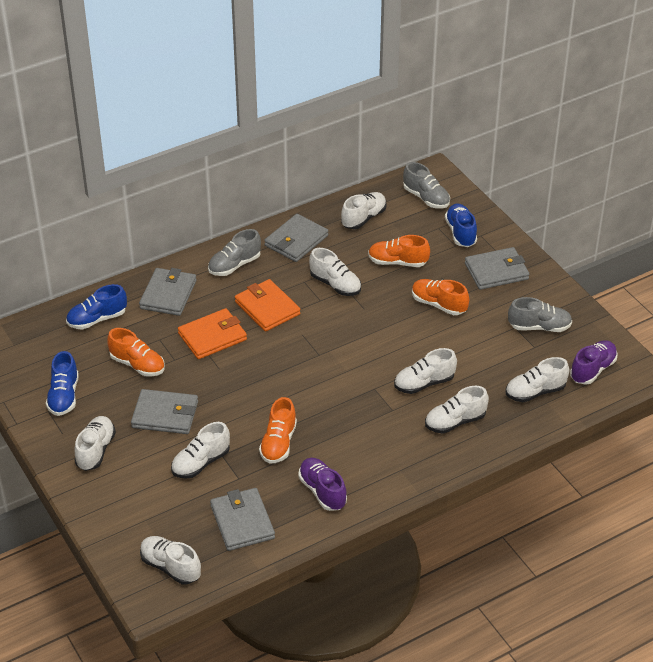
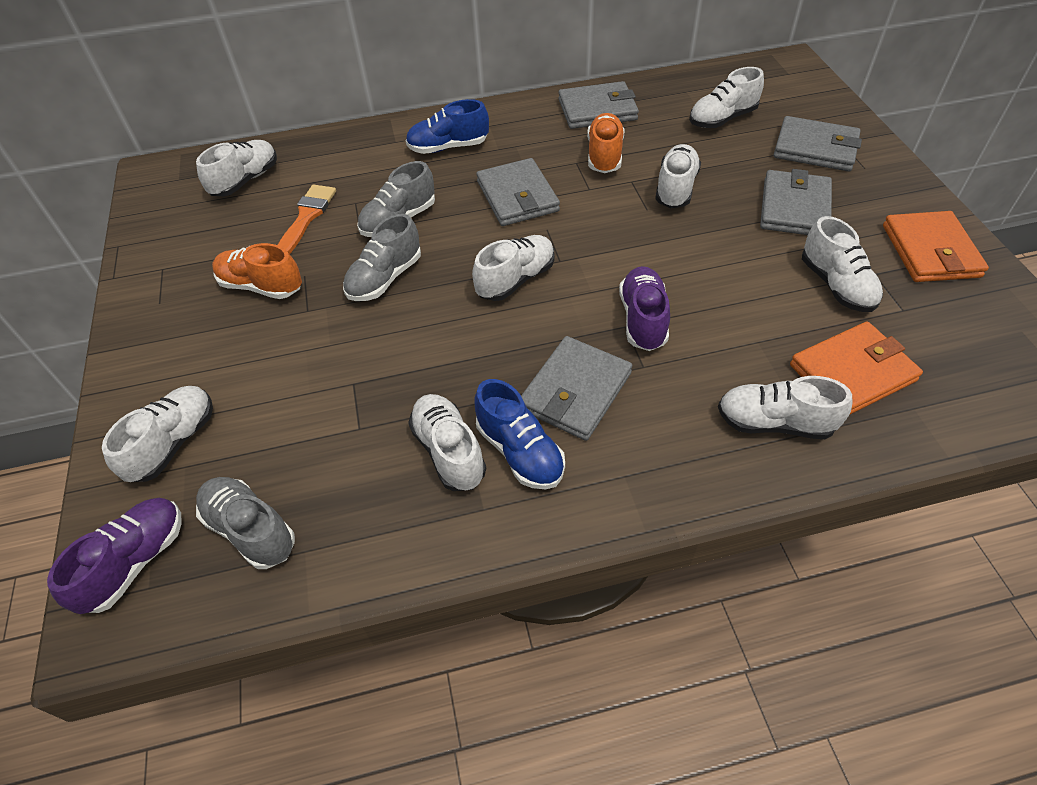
blue shoe: 3 -> 2
orange brush: 0 -> 1
orange shoe: 4 -> 2

